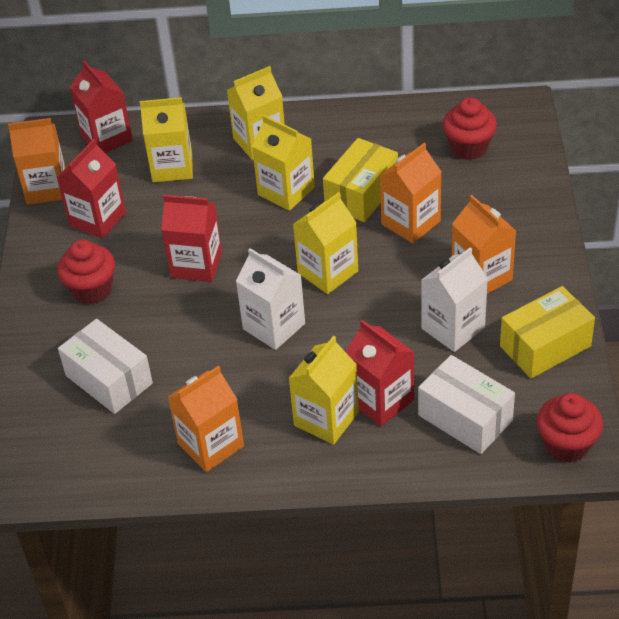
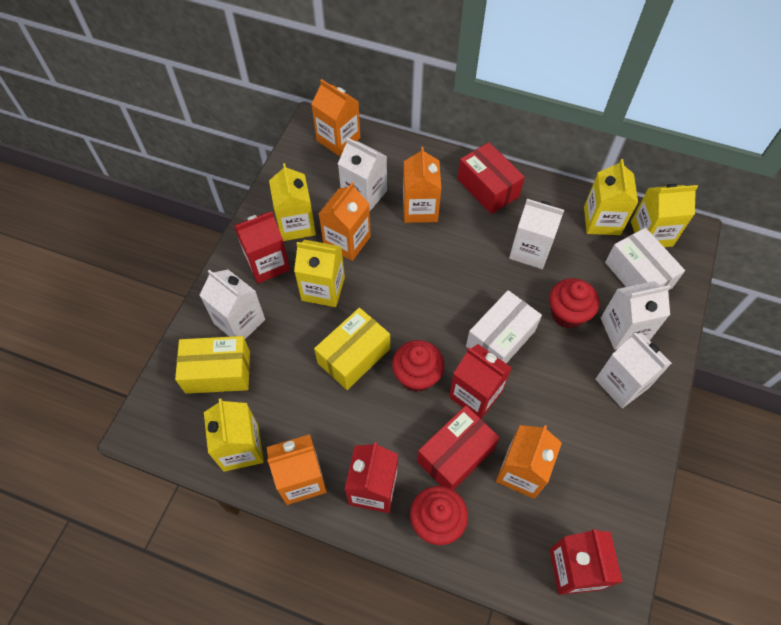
orange carton: 4 -> 5
red box: 0 -> 2
white carton: 2 -> 5

